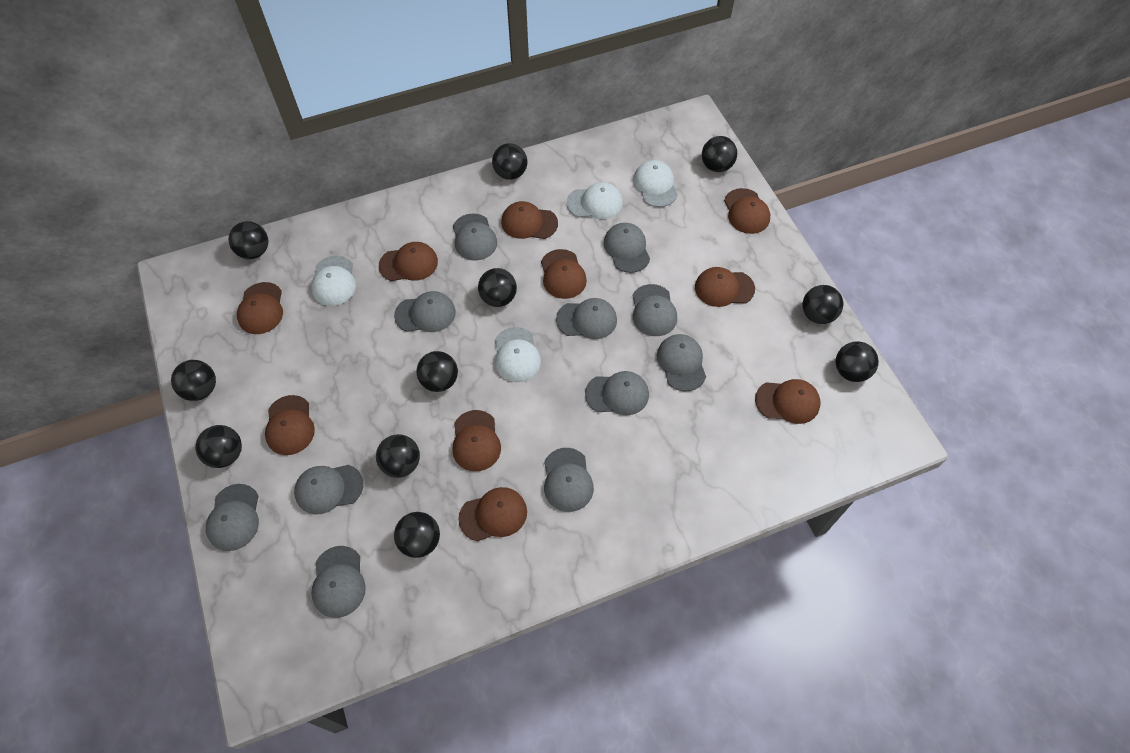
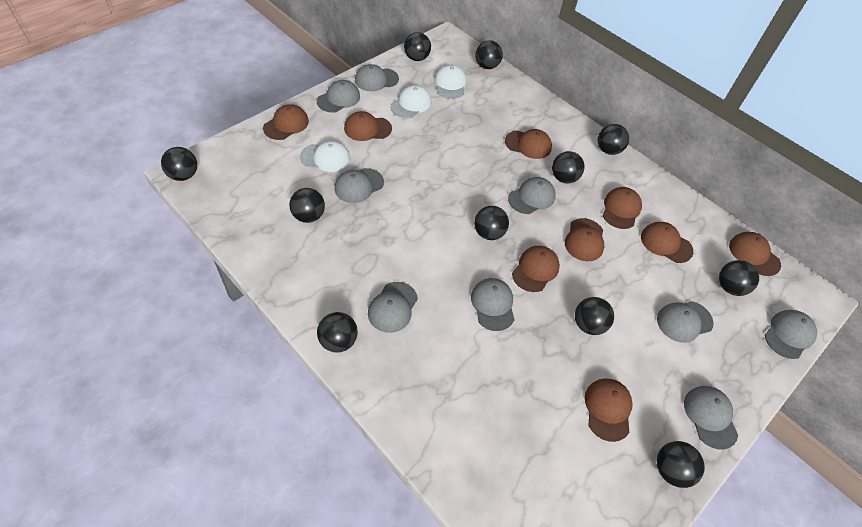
brown cap: 10 -> 9
grey cap: 11 -> 9
white cap: 4 -> 3

